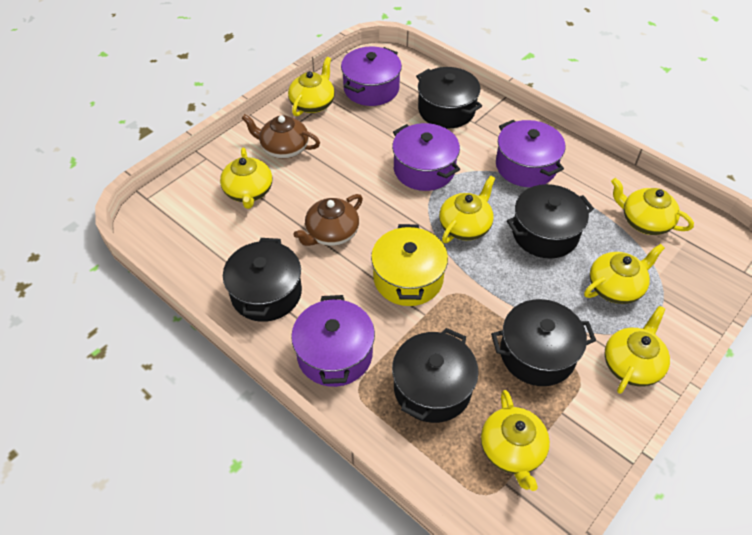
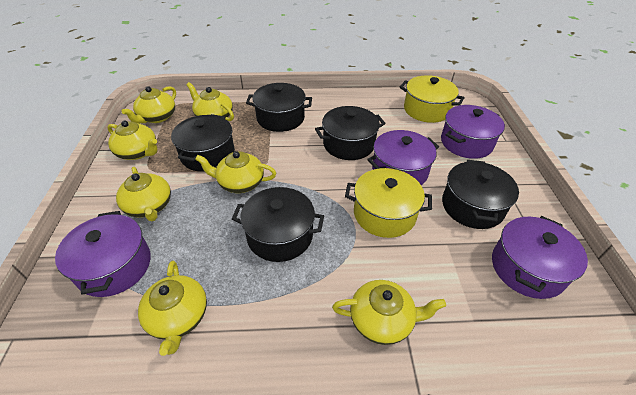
brown teapot: 2 -> 0
yellow pot: 1 -> 2

